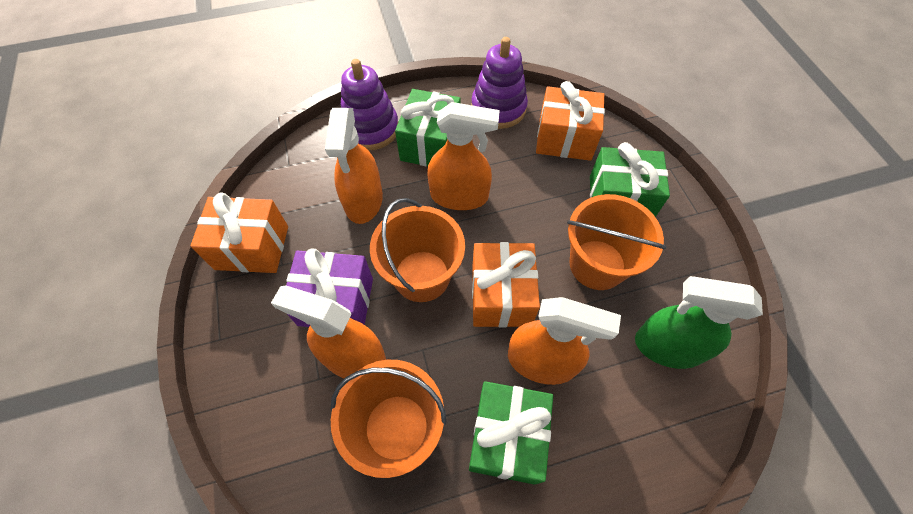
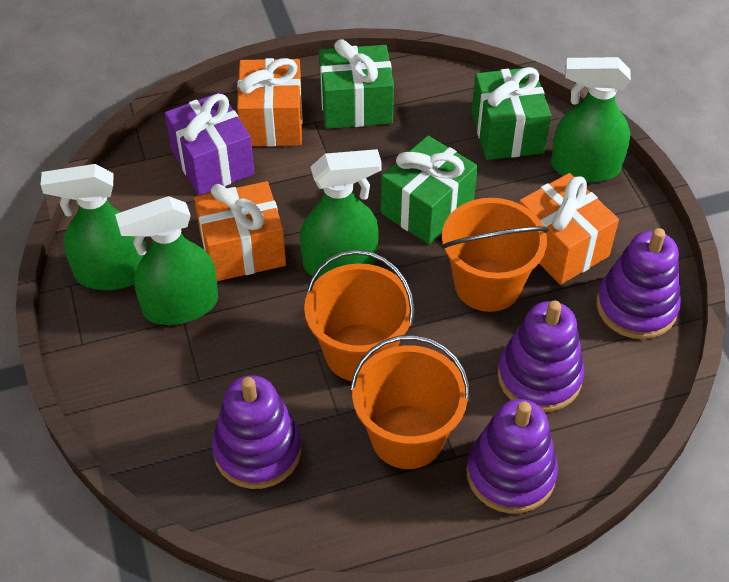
green spray bottle: 1 -> 4
orange spray bottle: 4 -> 0
purple stacking toy: 2 -> 4

